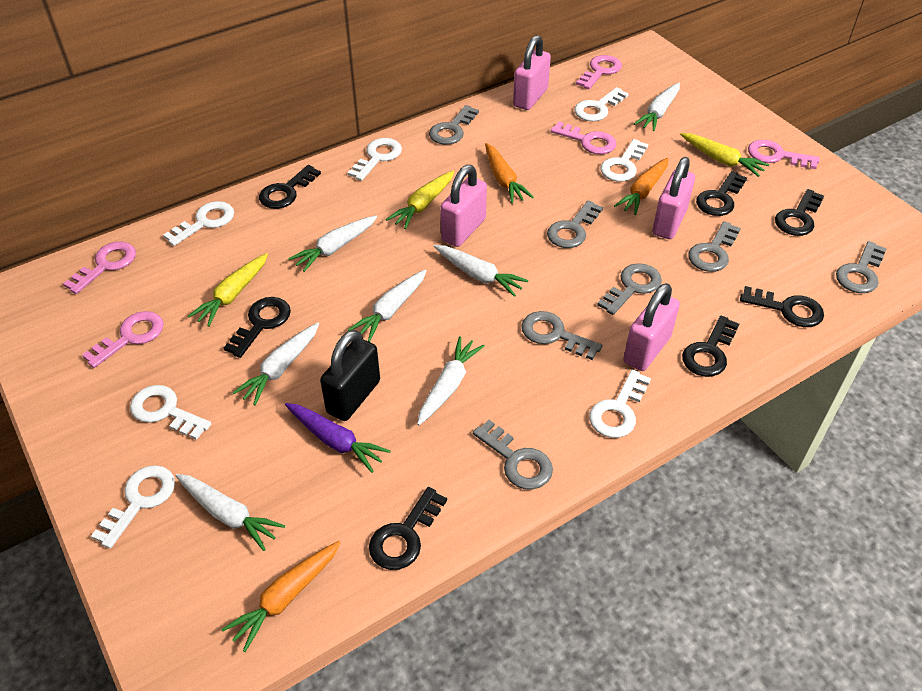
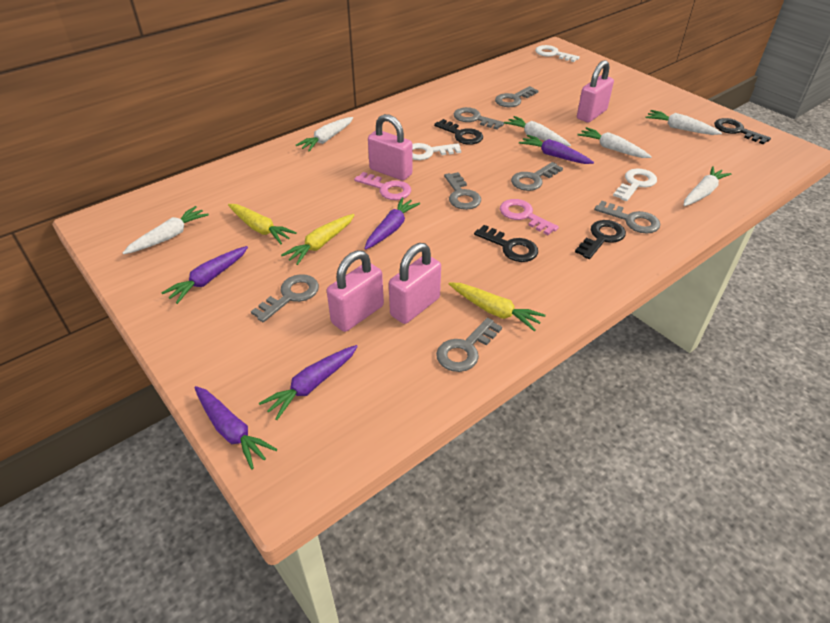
black key: 7 -> 4
black padlock: 1 -> 0
orange carrot: 3 -> 0
pink key: 5 -> 2
purple carrot: 1 -> 5
white carrot: 7 -> 6
white key: 7 -> 3

